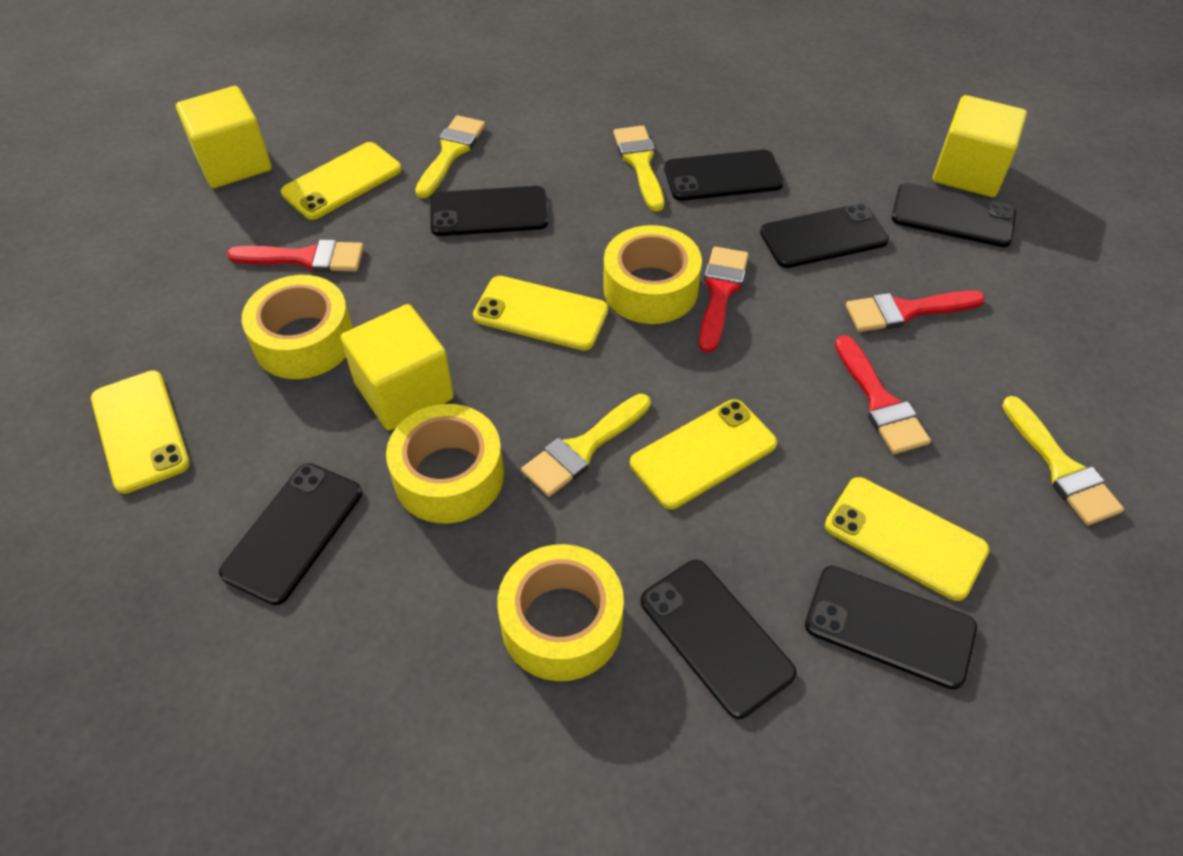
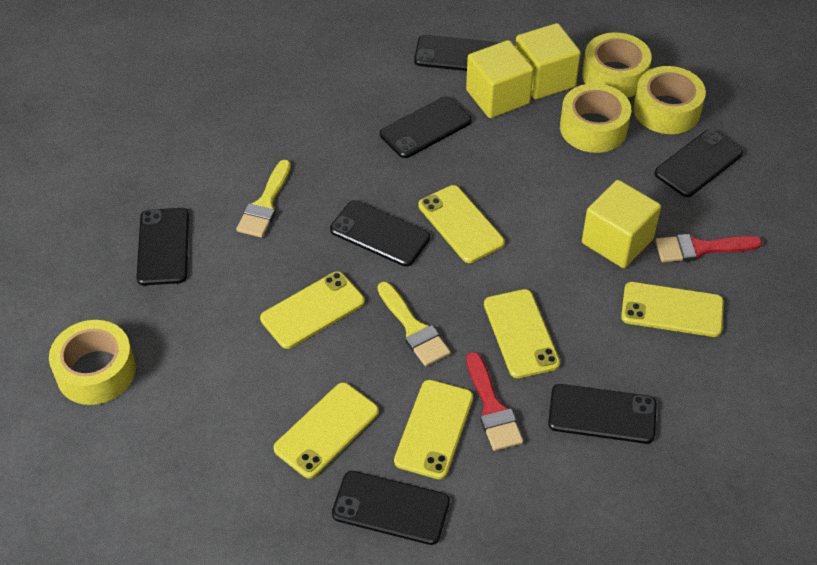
red brush: 4 -> 2
yellow brush: 4 -> 2
yellow phone: 5 -> 6

